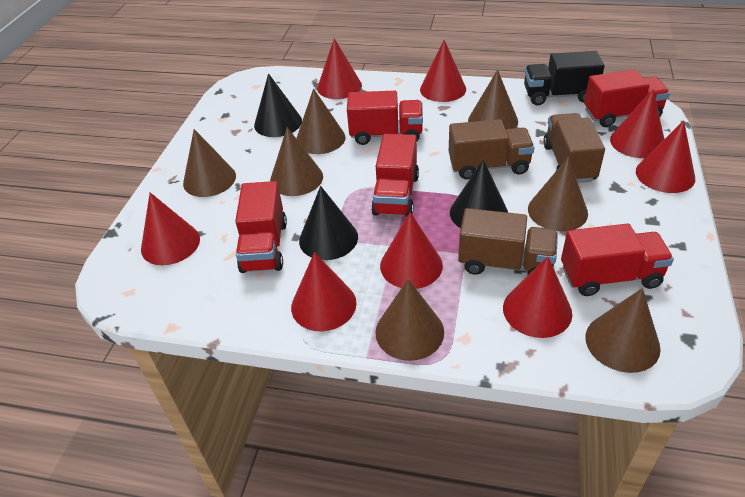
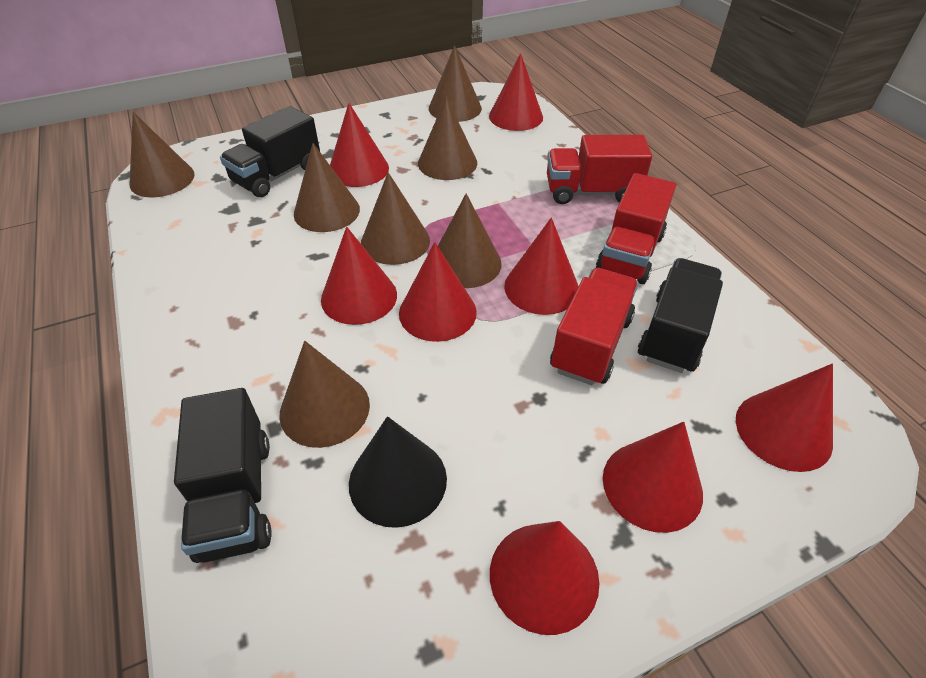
black cone: 3 -> 1
black truck: 1 -> 3
brown truck: 3 -> 0
red truck: 5 -> 3

